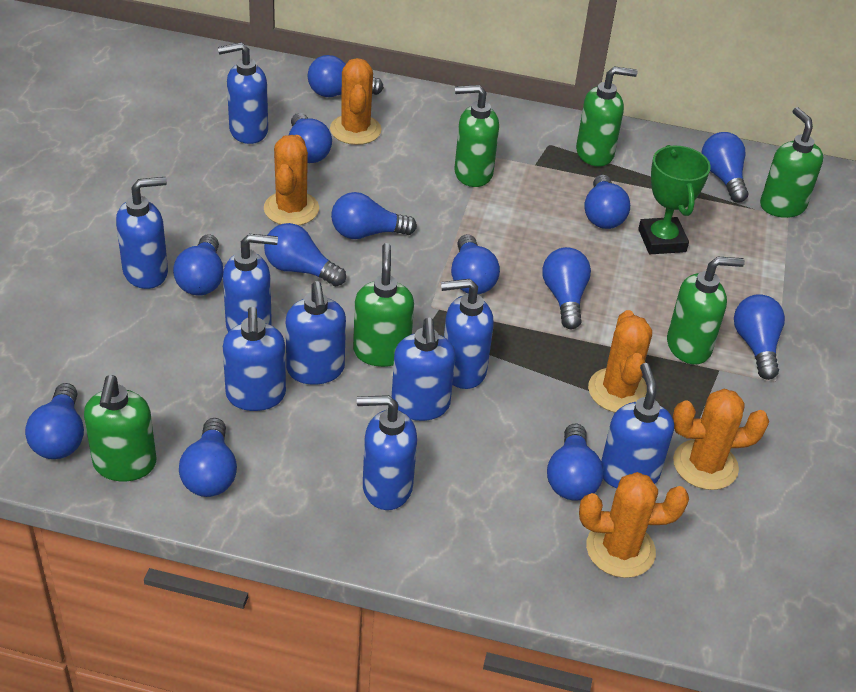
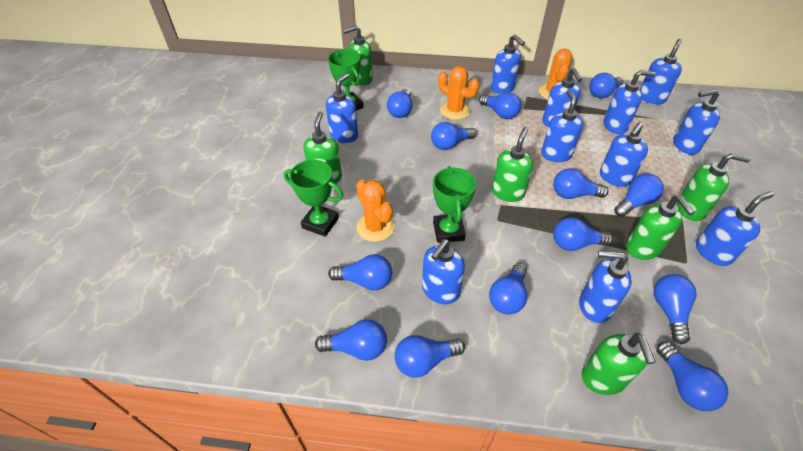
blue soap dispenser: 9 -> 11
green trophy: 1 -> 3
orange cactus: 5 -> 3

